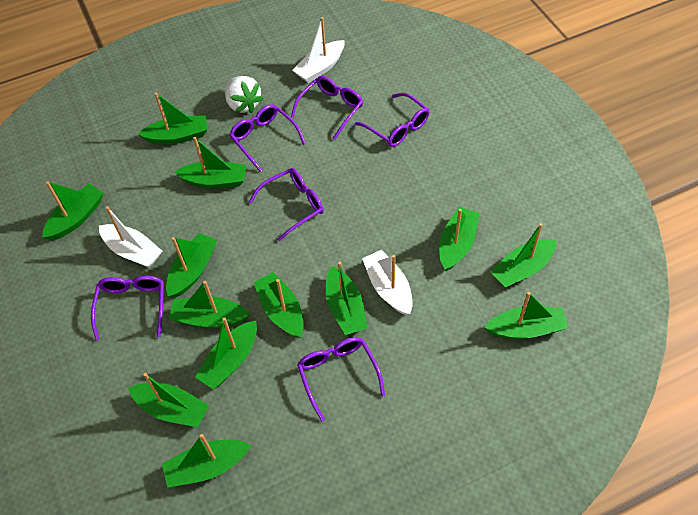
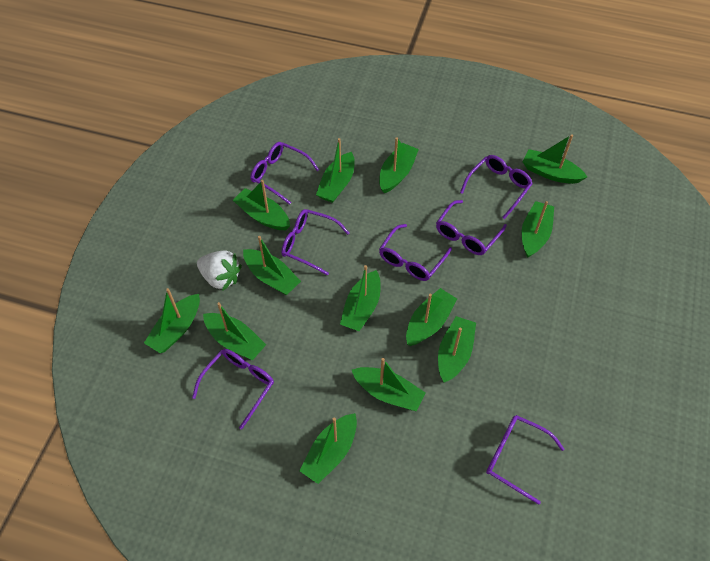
purple glasses: 6 -> 7
white boat: 3 -> 0

